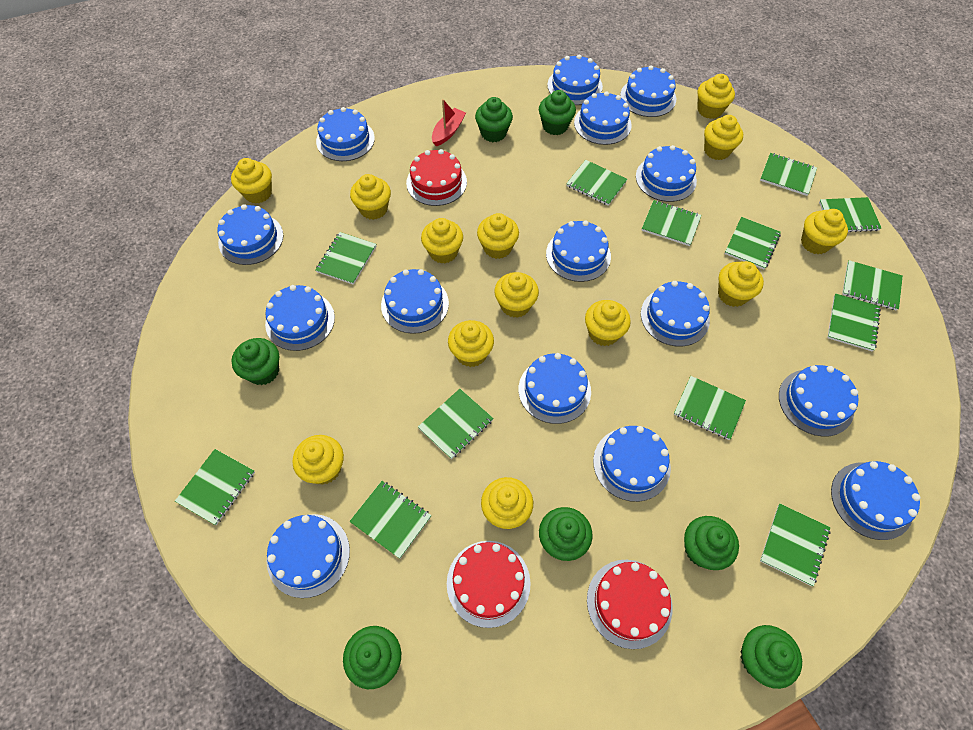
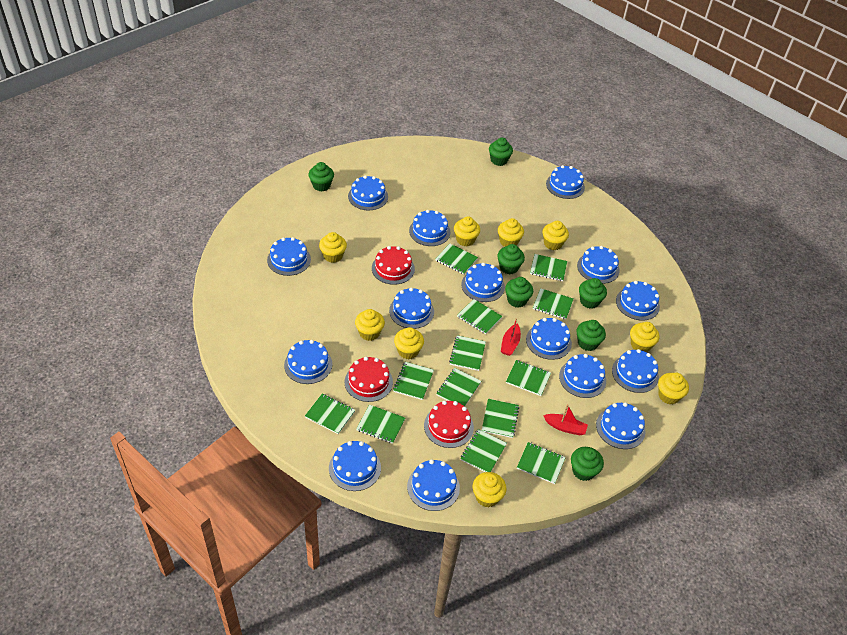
red boat: 1 -> 2
yellow cupcake: 13 -> 9

